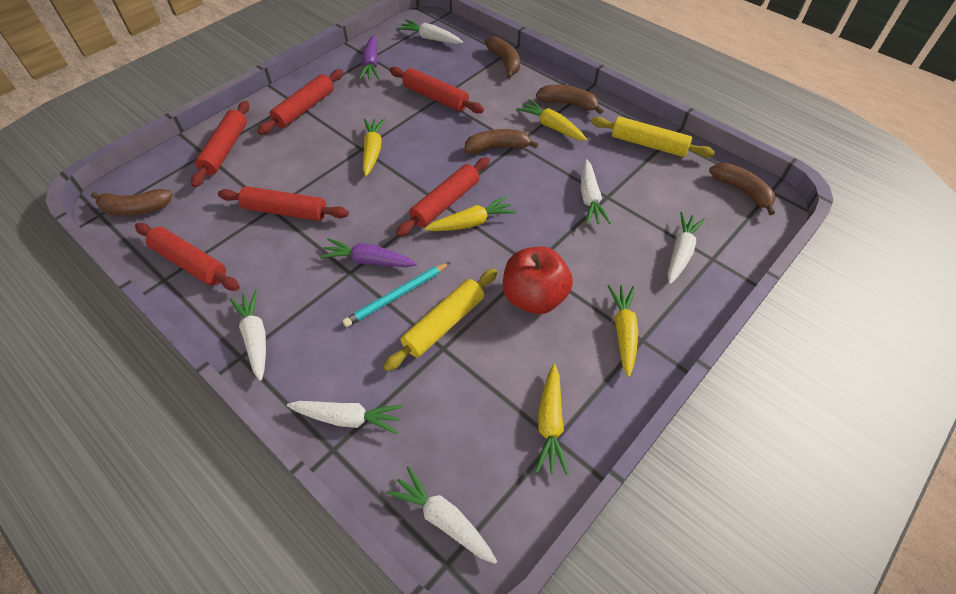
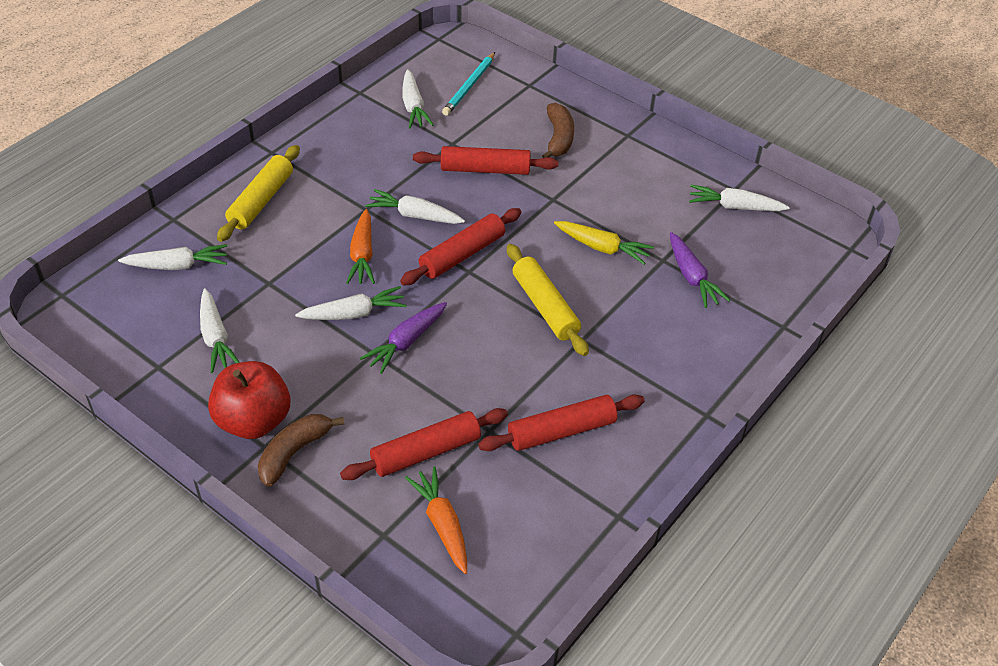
brown banana: 5 -> 2
orange carrot: 0 -> 2
red rolling pin: 6 -> 4
yellow carrot: 5 -> 1

